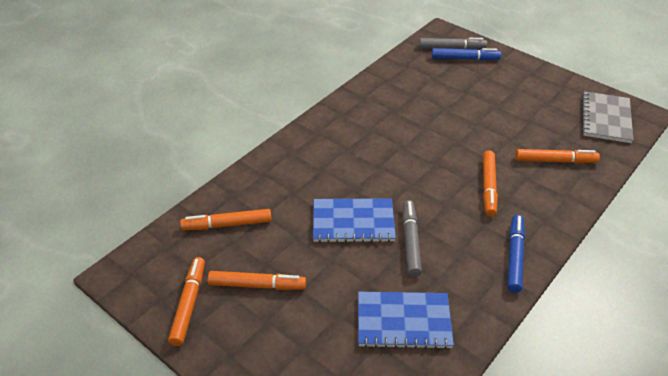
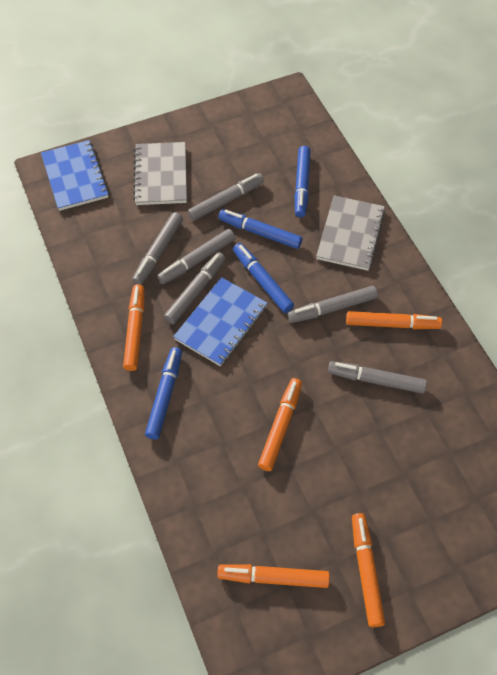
blue marker: 2 -> 4
grey marker: 2 -> 6
grey notebook: 1 -> 2

